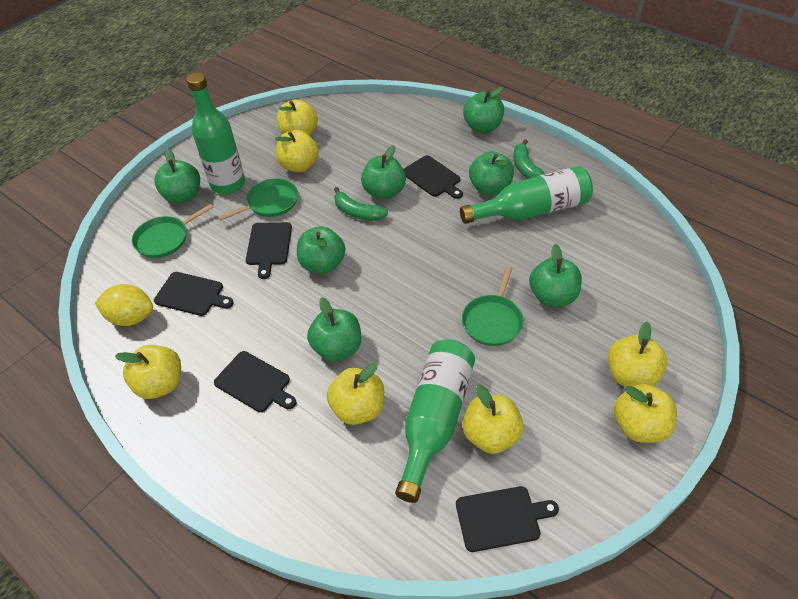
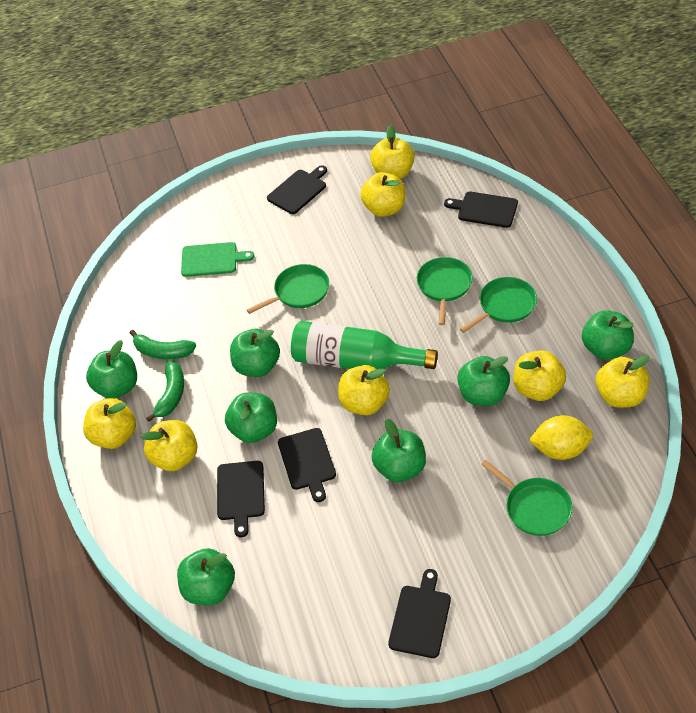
green bottle: 3 -> 1
green cutting board: 0 -> 1
green pan: 3 -> 4

